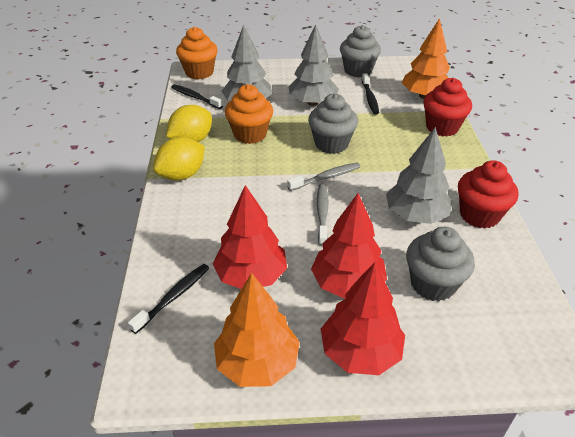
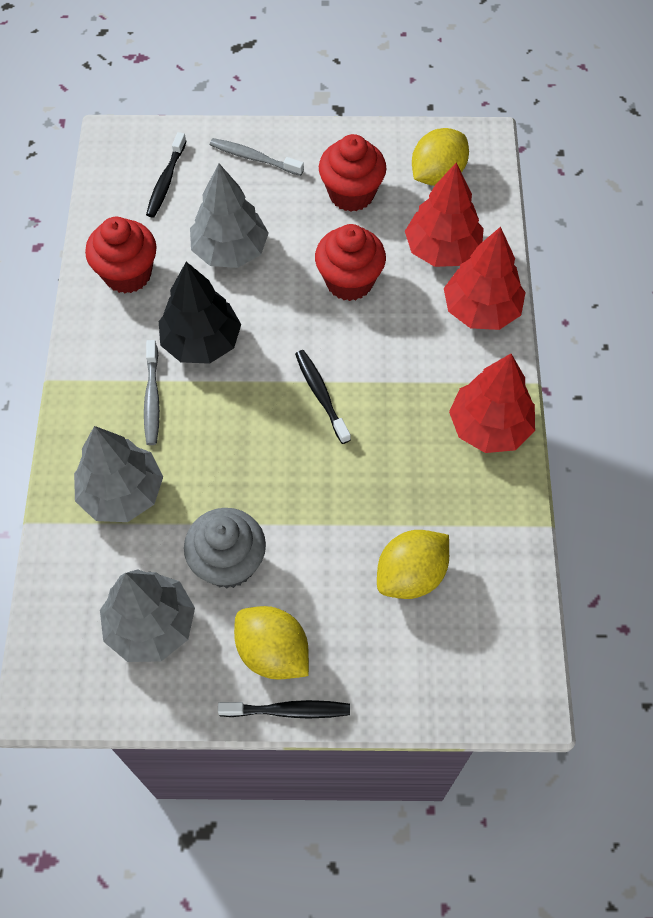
black tree: 0 -> 1
grey cupcake: 3 -> 1
orange cupcake: 2 -> 0
orange tree: 2 -> 0
red cupcake: 2 -> 3
yellow lemon: 2 -> 3

